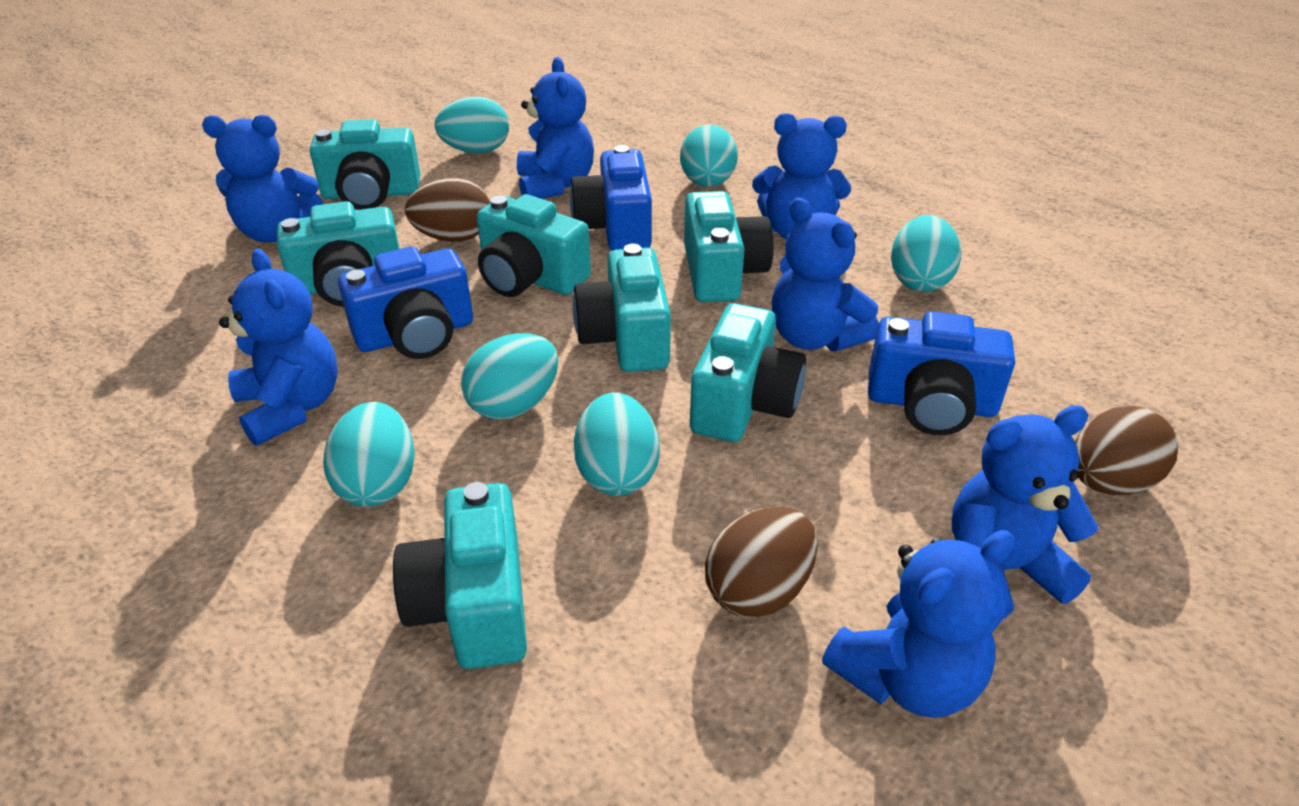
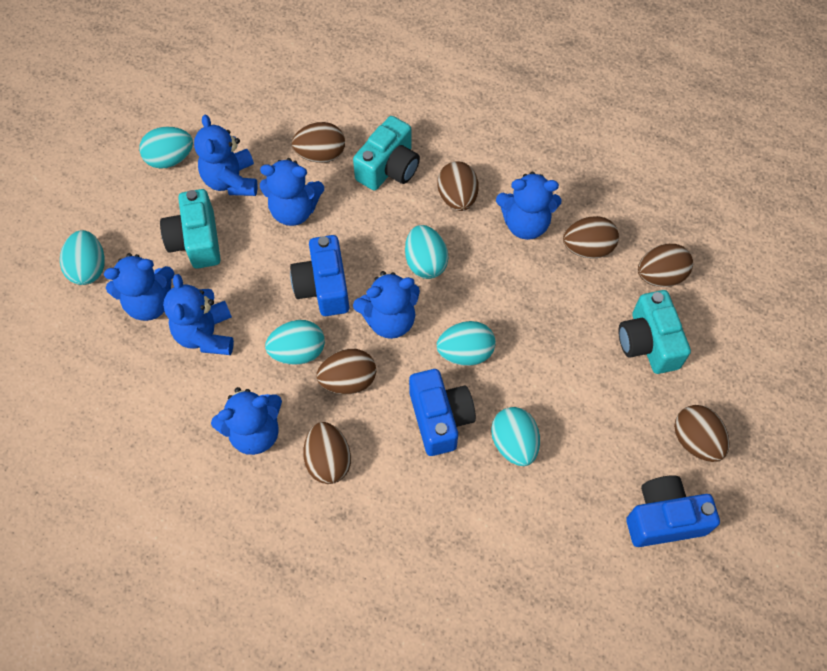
brown egg: 3 -> 7
turquoise camera: 7 -> 3

